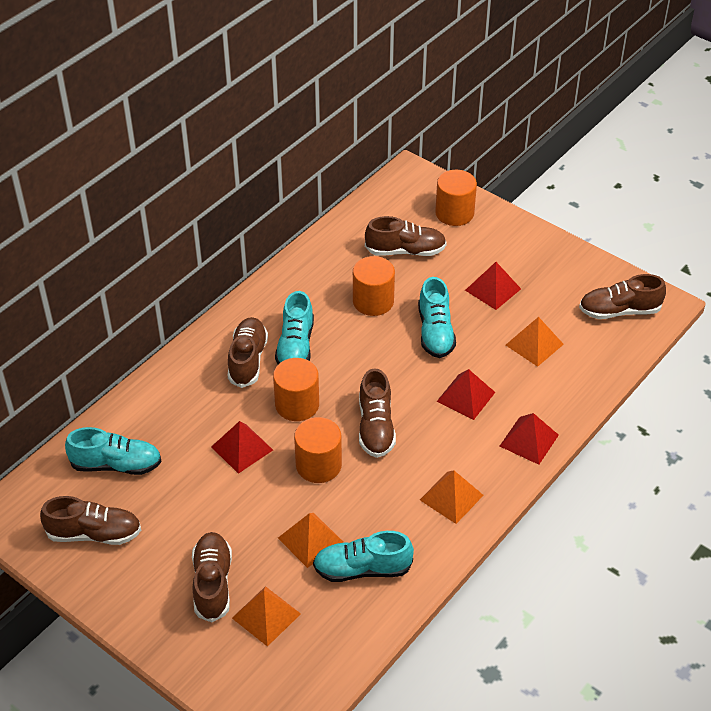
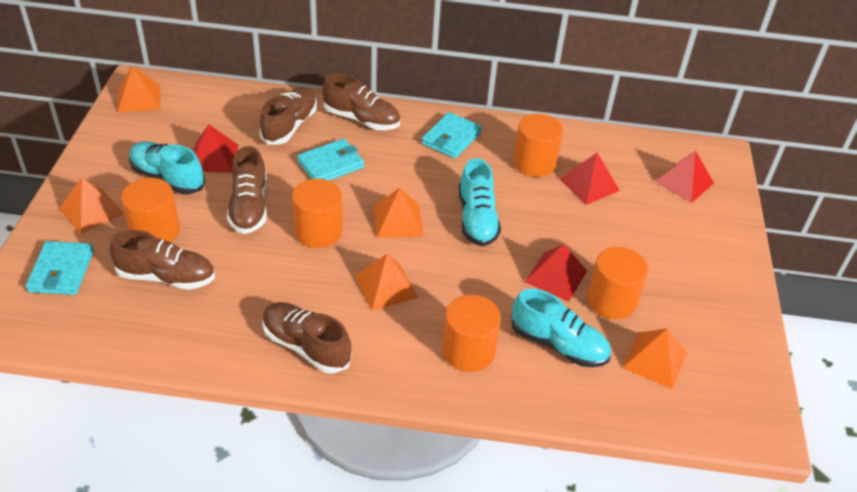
brown shoe: 6 -> 5
orange cylinder: 4 -> 5
orange pyramid: 4 -> 5
turquoise shoe: 4 -> 3
turquoise wallet: 0 -> 3

